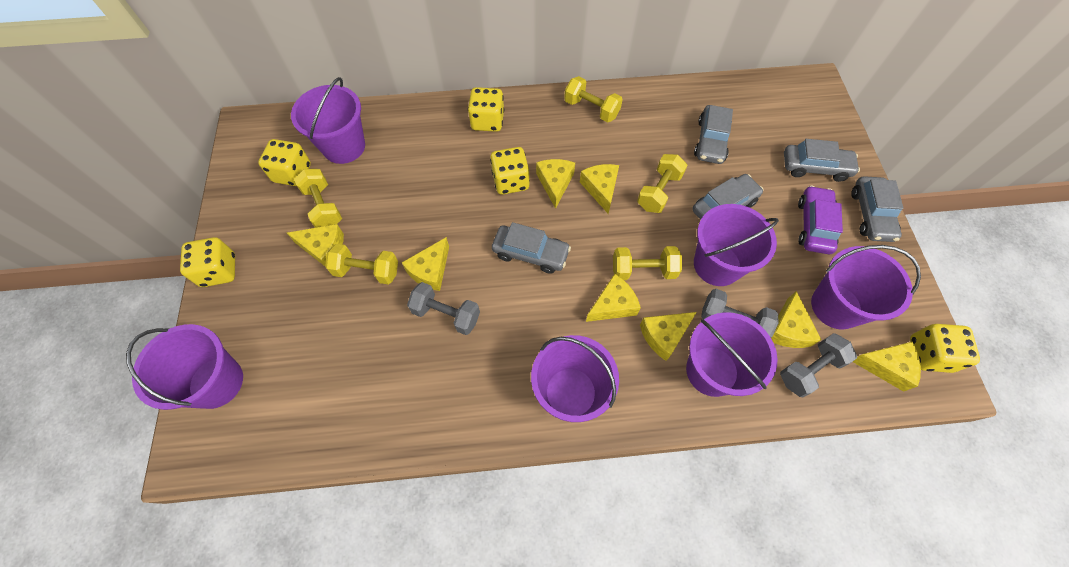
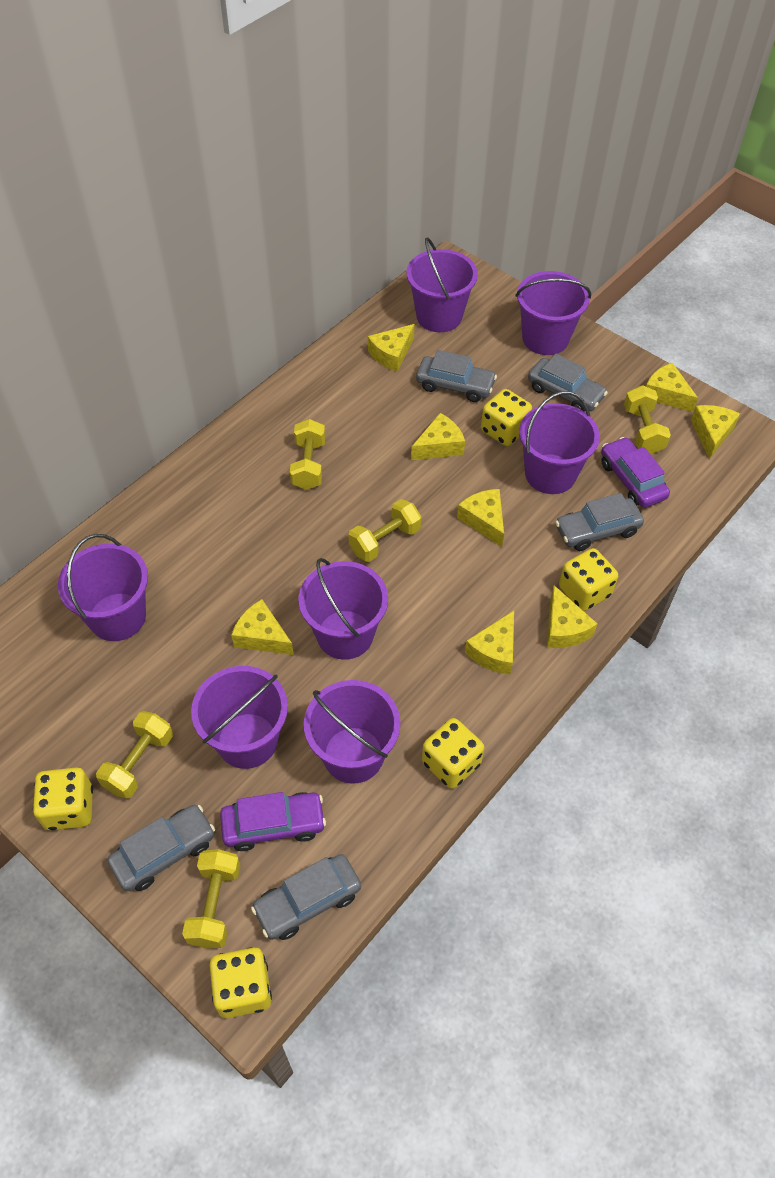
grey dumbbell: 3 -> 0
purple bucket: 6 -> 7
purple car: 1 -> 2

